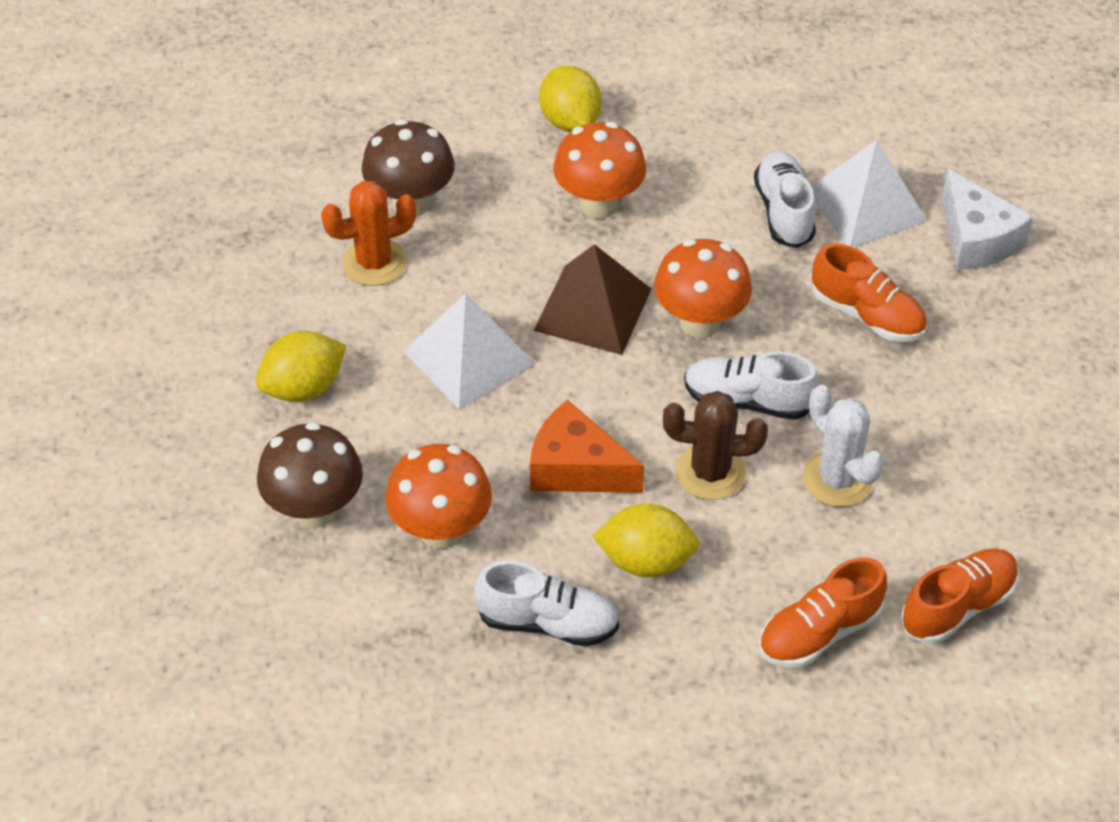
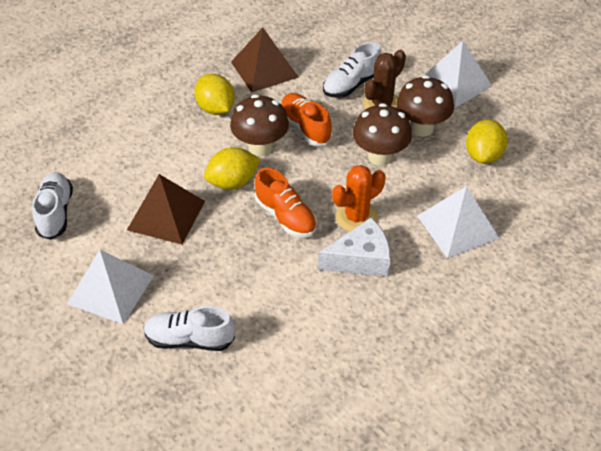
brown mushroom: 2 -> 3
brown pyramid: 1 -> 2
orange cheese: 1 -> 0
orange mushroom: 3 -> 0
orange shoe: 3 -> 2
white cactus: 1 -> 0
white pyramid: 2 -> 3

